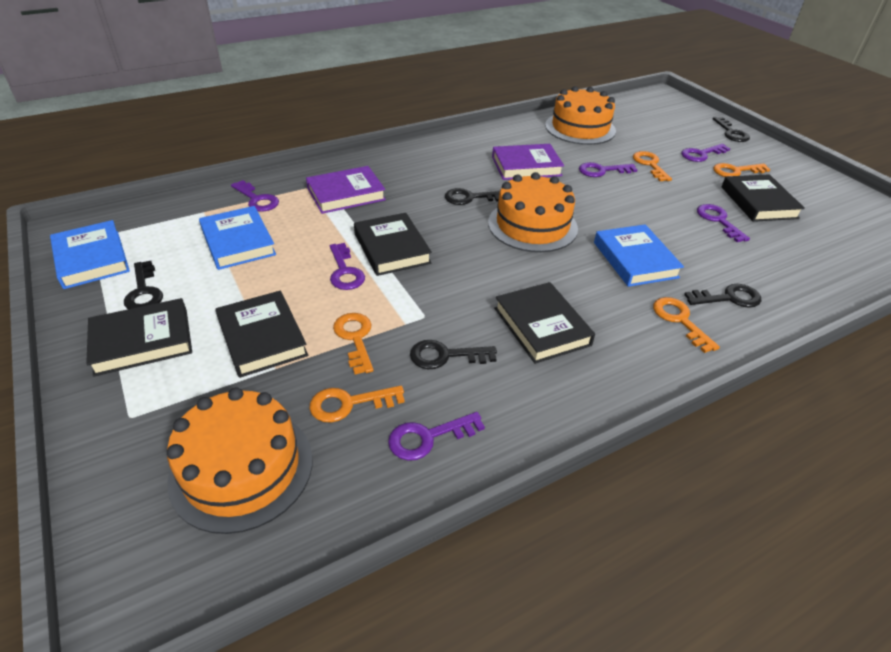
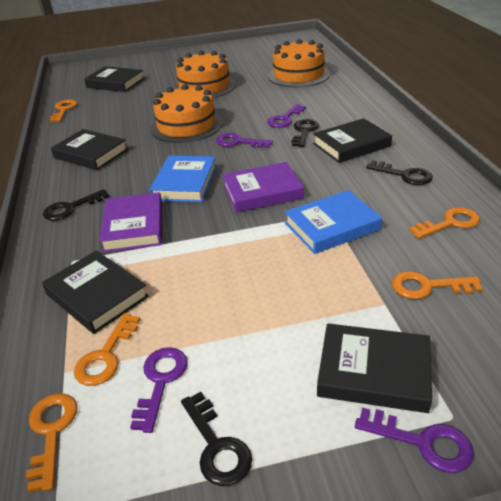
black key: 5 -> 4
blue book: 3 -> 2
purple key: 6 -> 4

